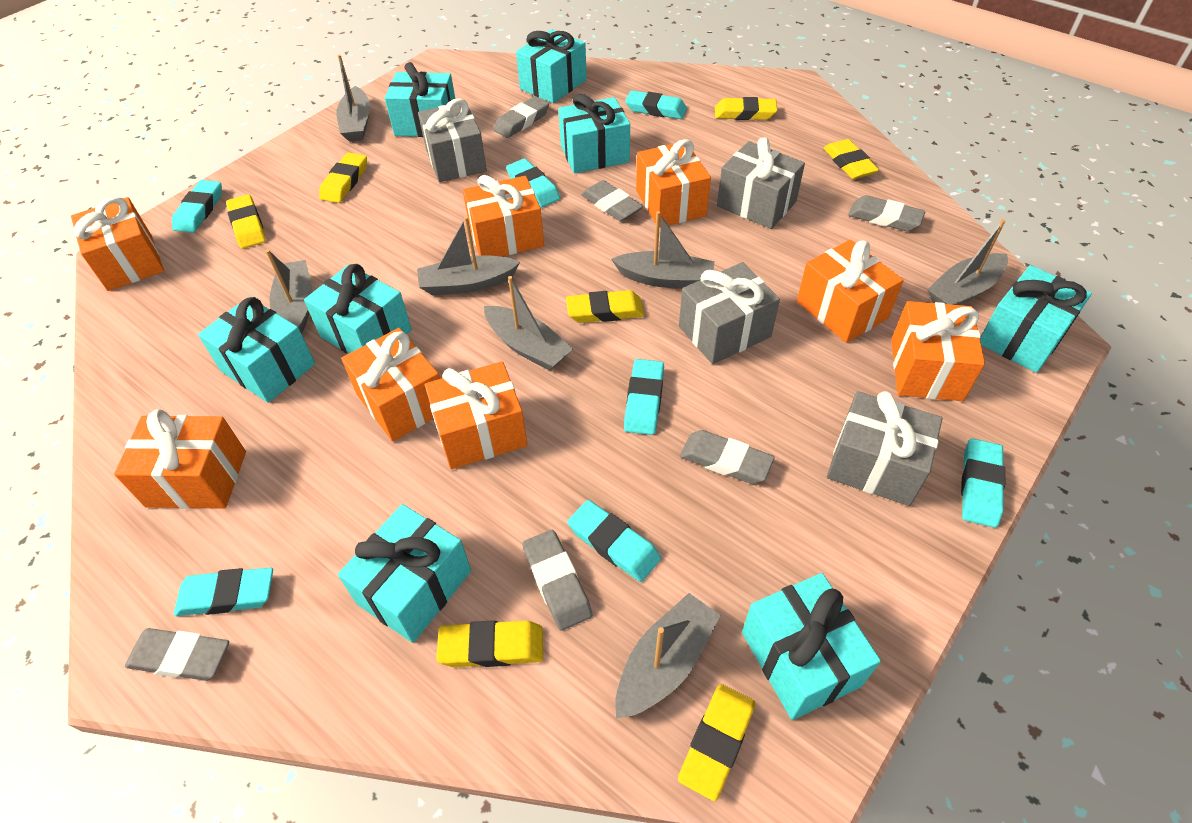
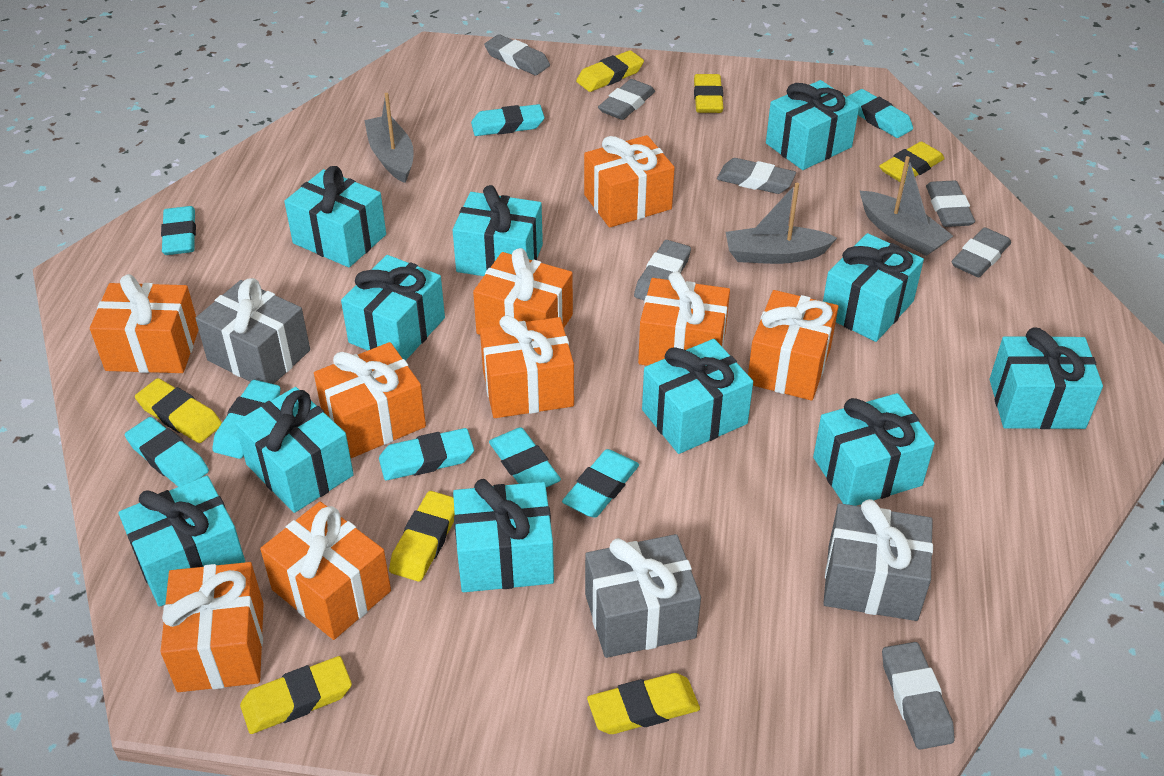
grey boat: 7 -> 3
grey eraser: 6 -> 7
grey gift: 4 -> 3
orange gift: 8 -> 9
turquoise eraser: 7 -> 8
turquoise gift: 8 -> 11

